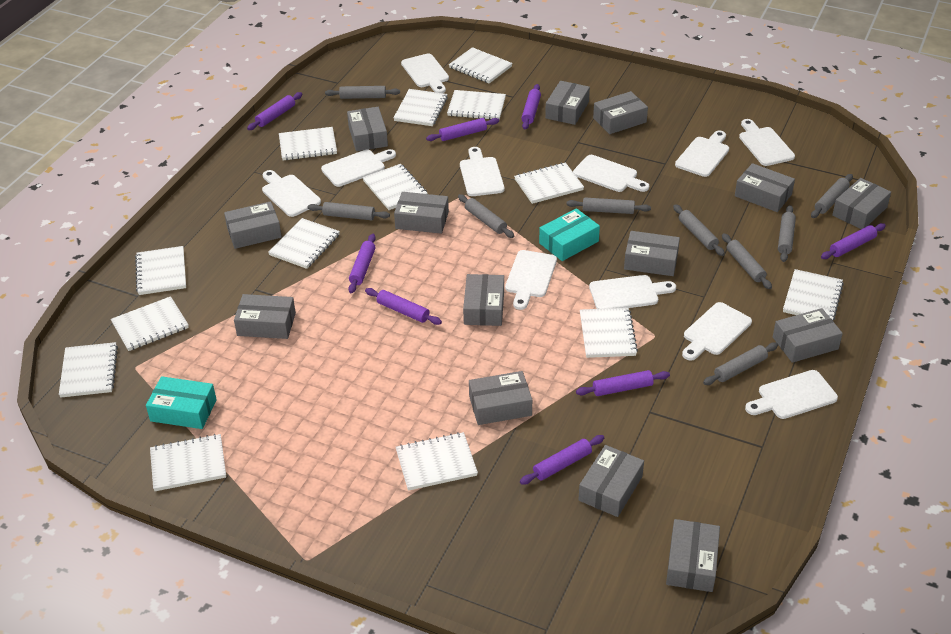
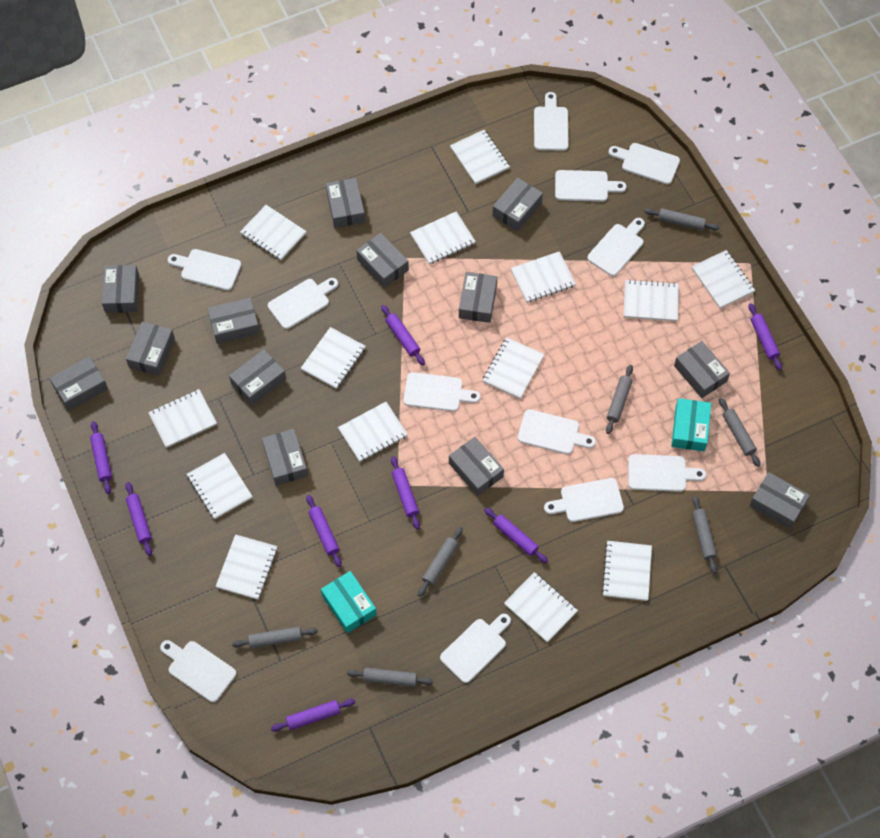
grey box: 14 -> 13
grey rolling pin: 9 -> 7
white cutting board: 11 -> 12

